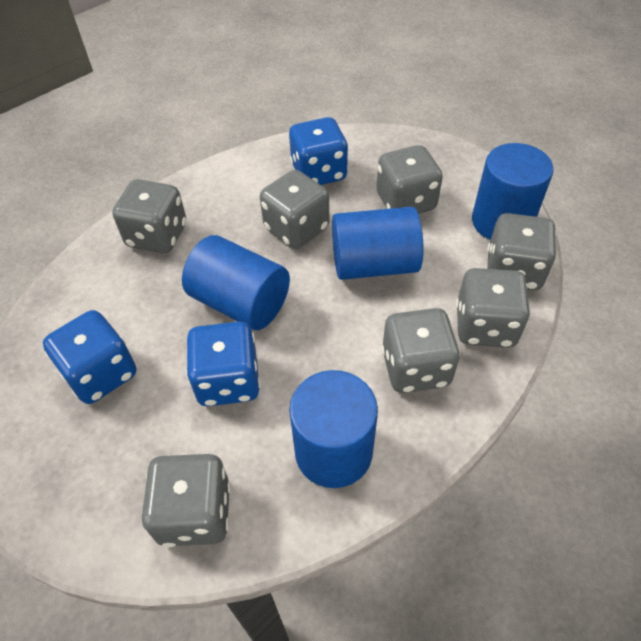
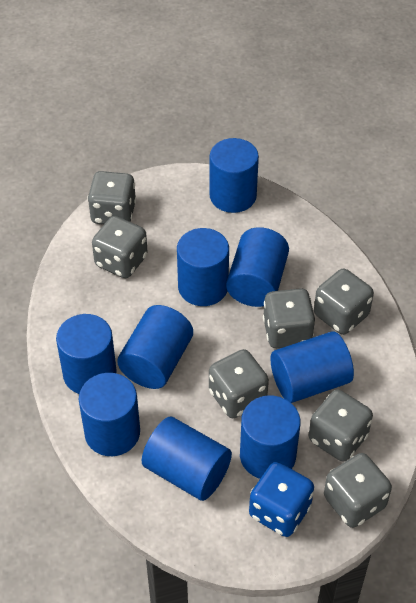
blue cylinder: 4 -> 9
blue dice: 3 -> 1

